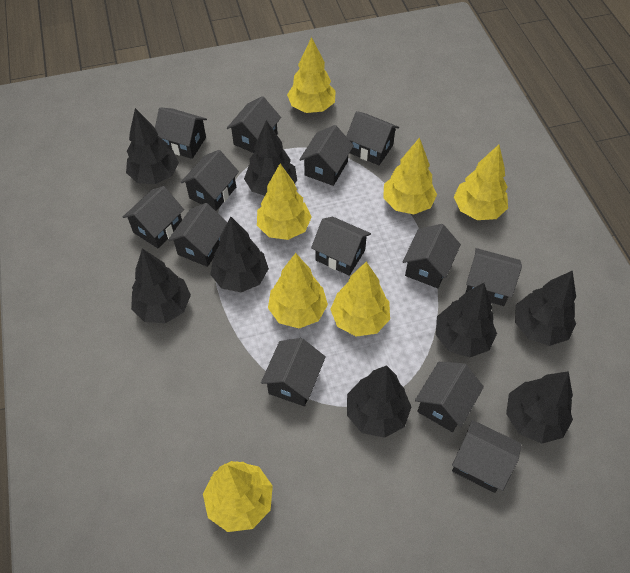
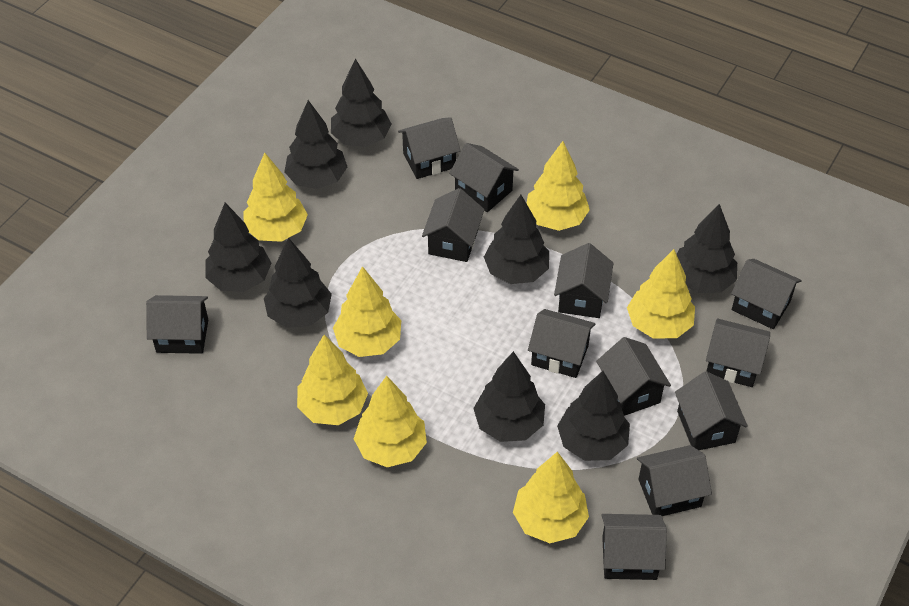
black house: 13 -> 12

